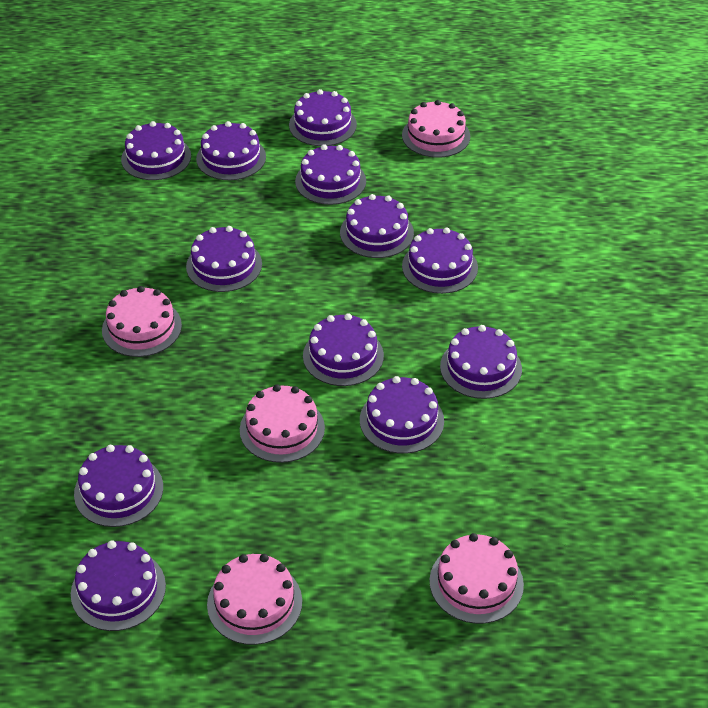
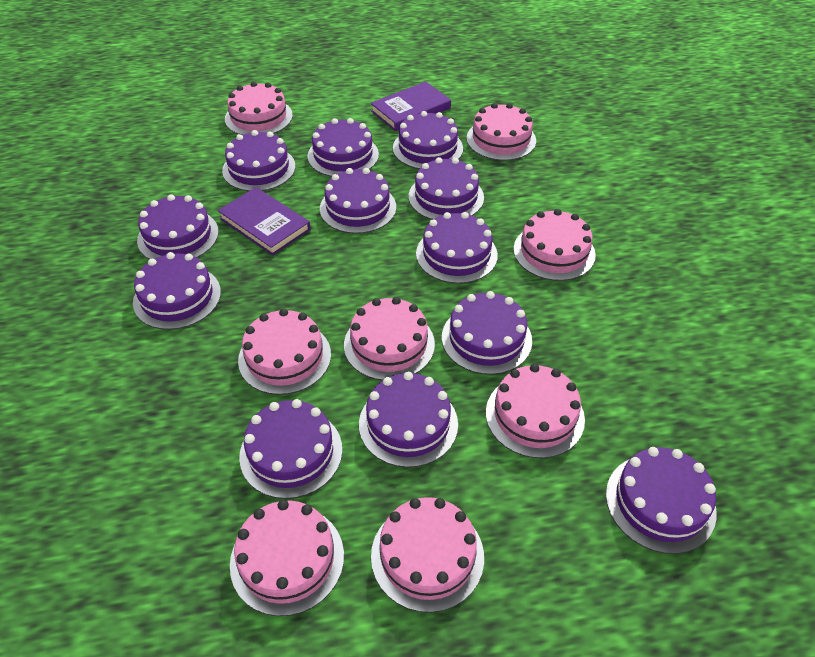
pink cake: 5 -> 8
purple book: 0 -> 2

